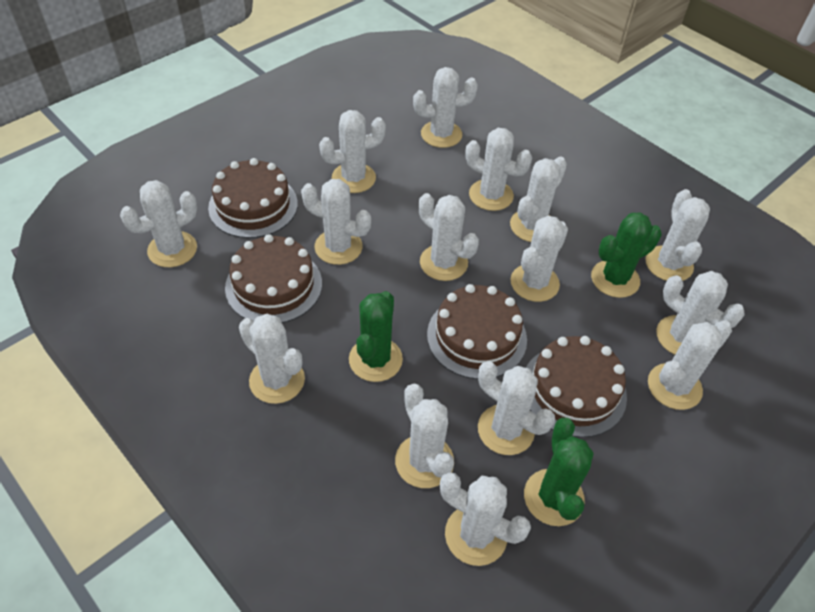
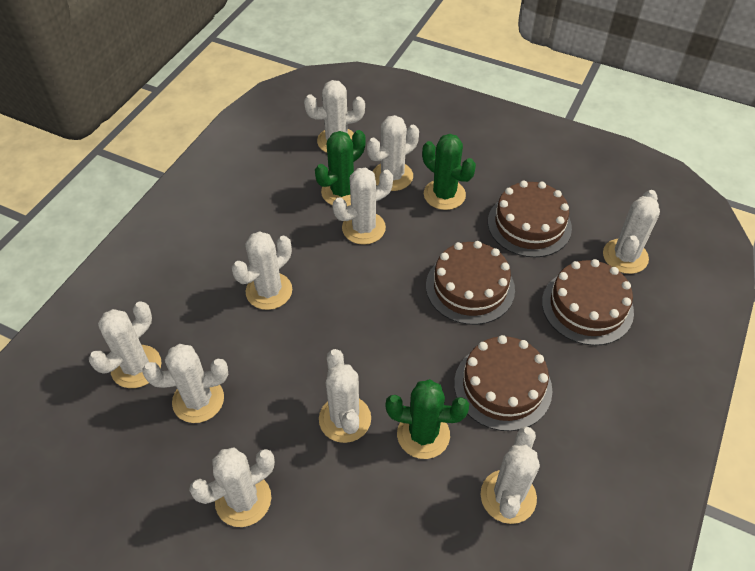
white cactus: 15 -> 10

